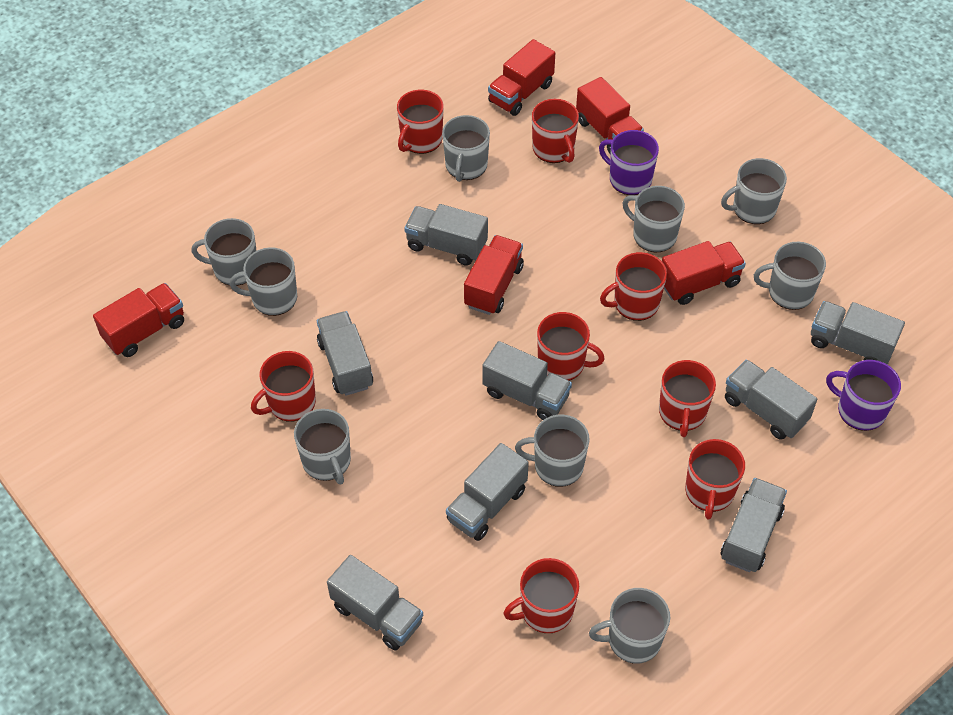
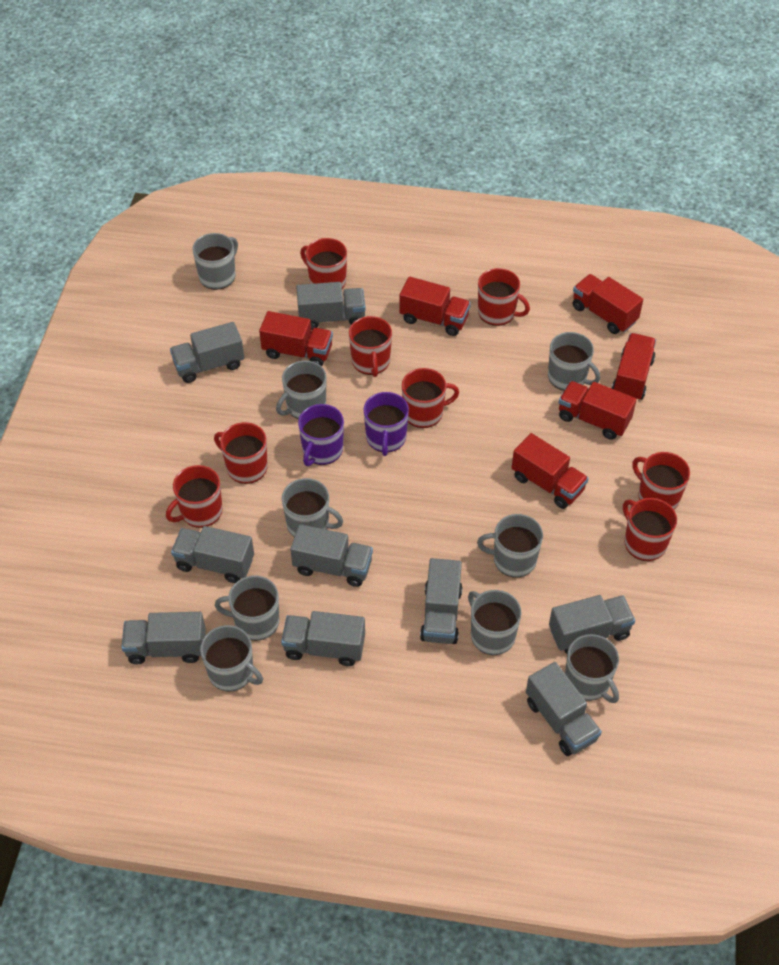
grey truck: 8 -> 9
red truck: 5 -> 6

